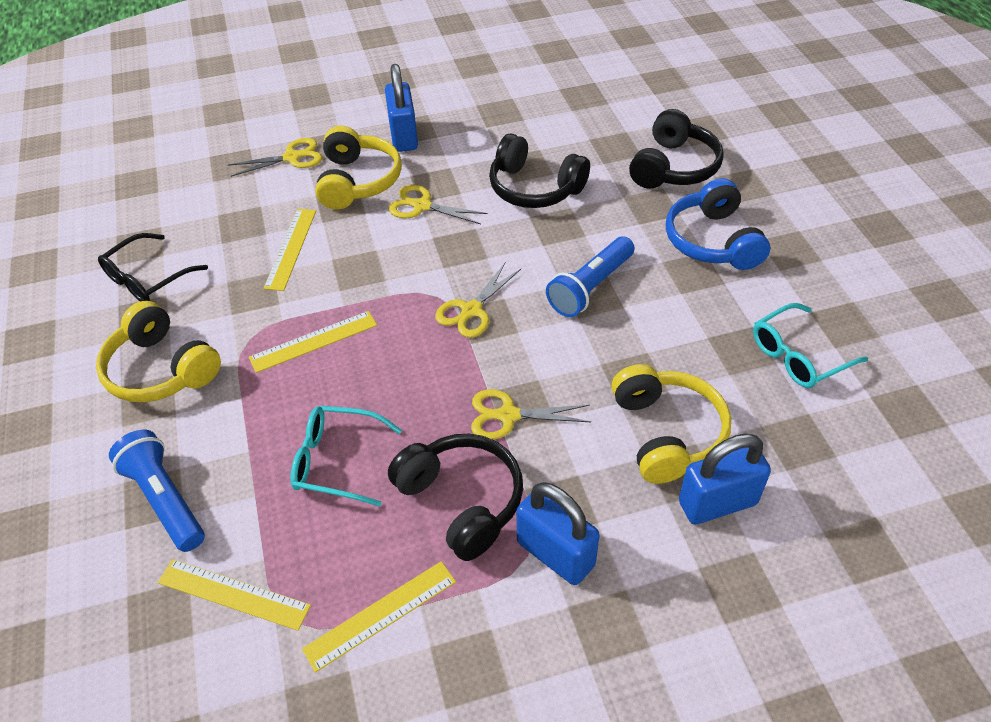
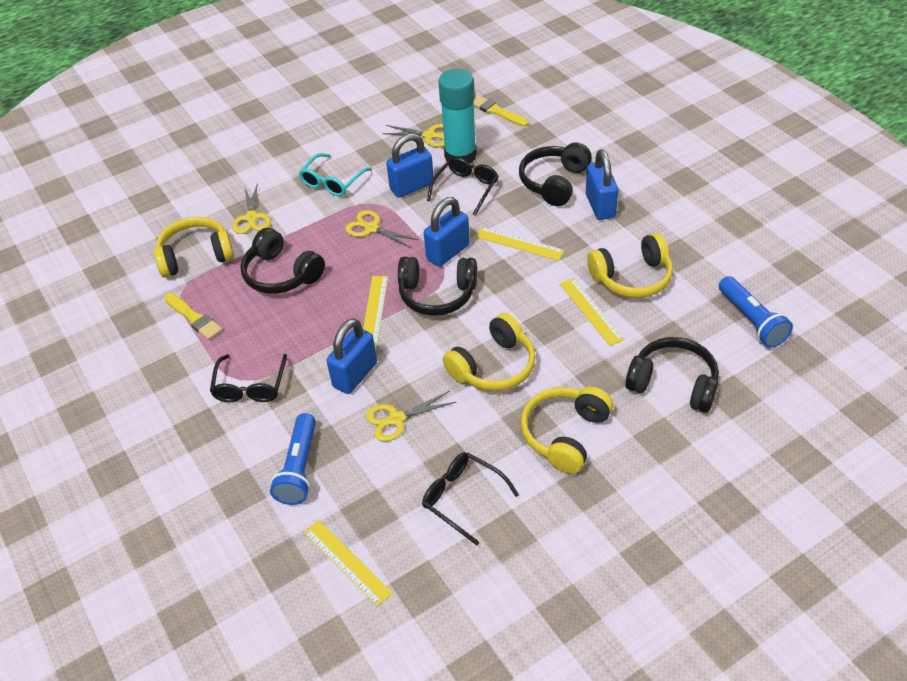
black glasses: 1 -> 3
black headphones: 3 -> 4
blue headphones: 1 -> 0
blue padlock: 3 -> 4
turquoise glasses: 2 -> 1
turquoise glue stick: 0 -> 1
yellow brush: 0 -> 2
yellow headphones: 3 -> 4

